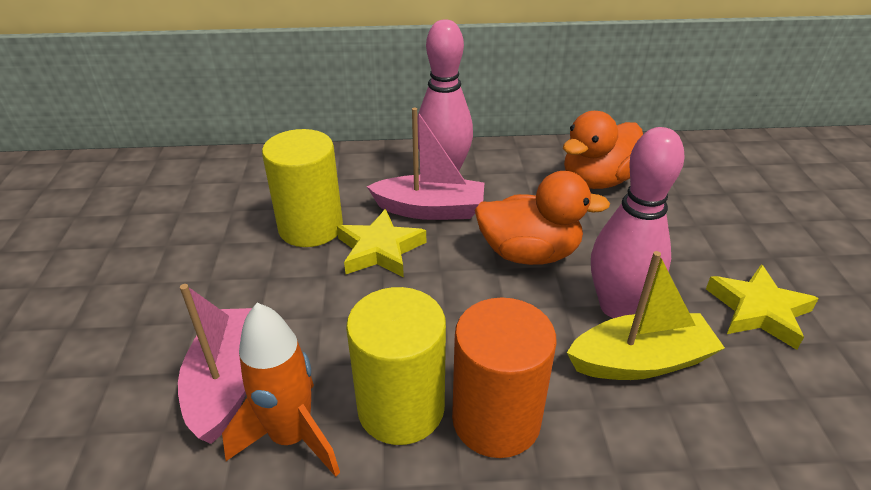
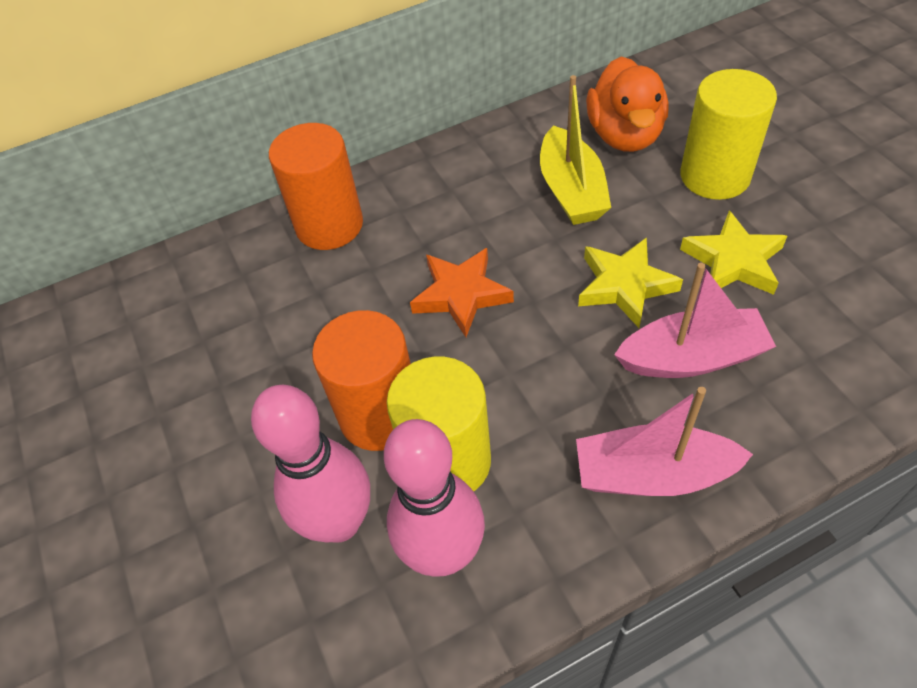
orange cylinder: 1 -> 2
orange duck: 2 -> 1
orange rocket: 1 -> 0
orange star: 0 -> 1

